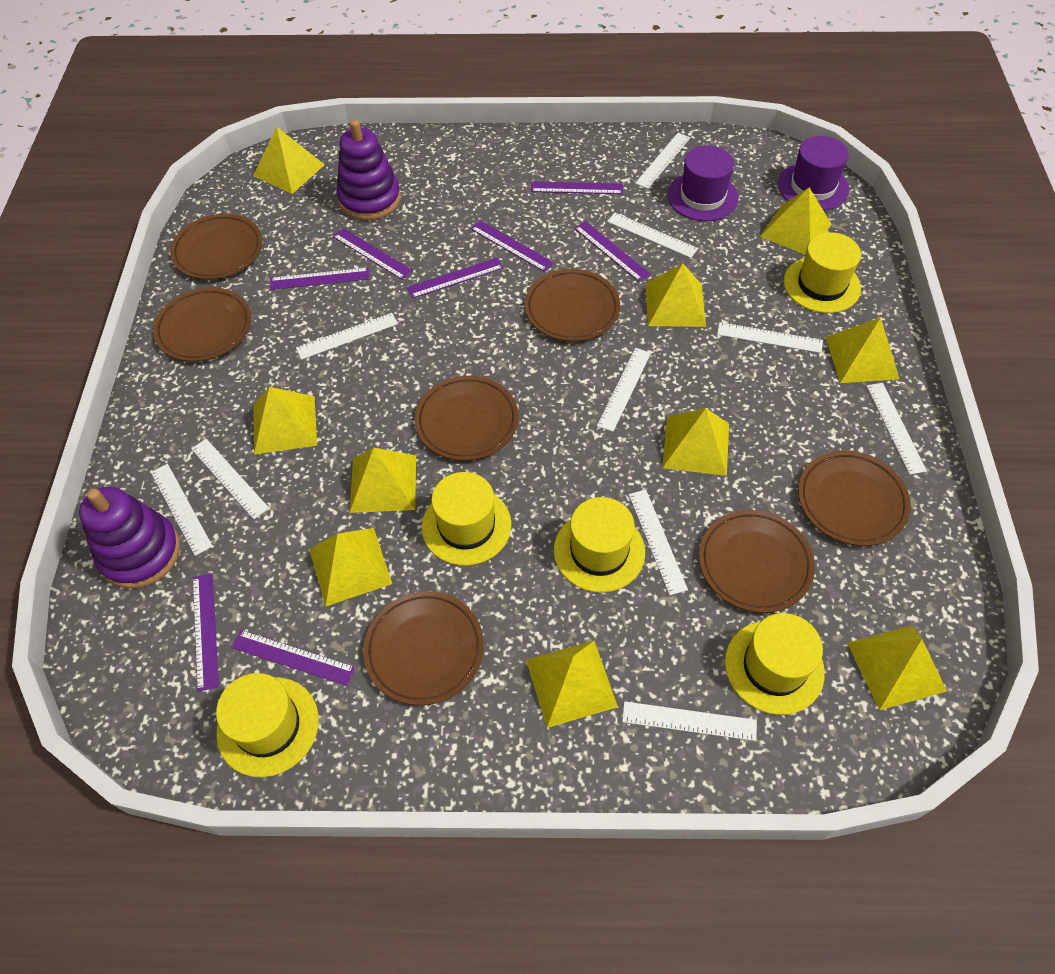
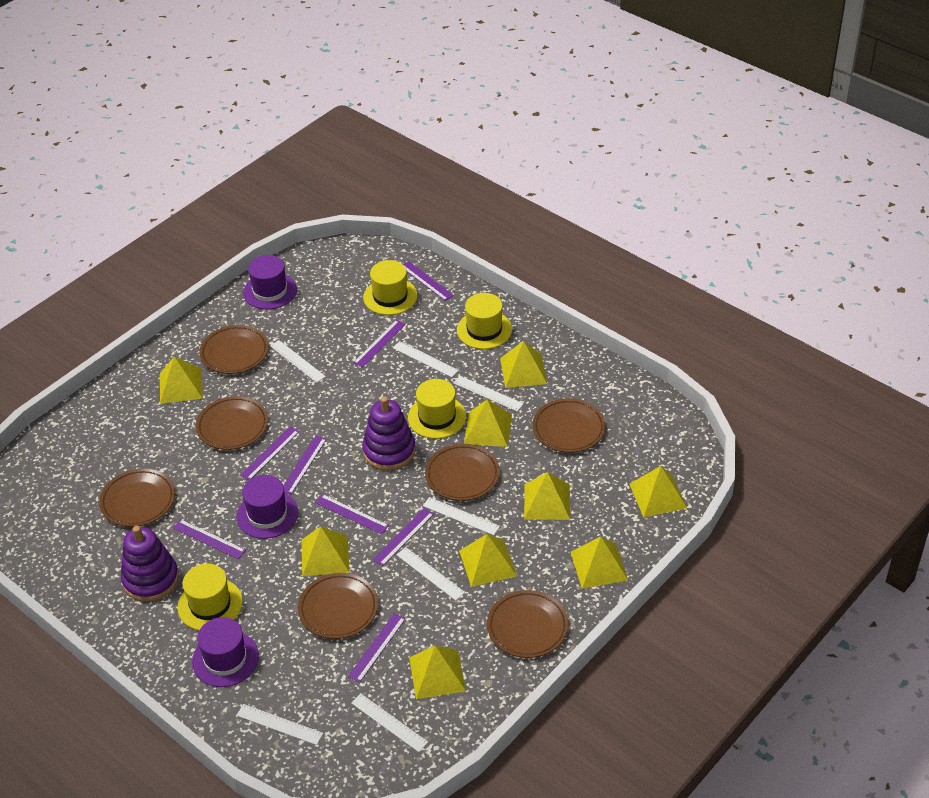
purple hat: 2 -> 3
white ruler: 10 -> 7
yellow hat: 5 -> 4
yellow pyramid: 10 -> 9

